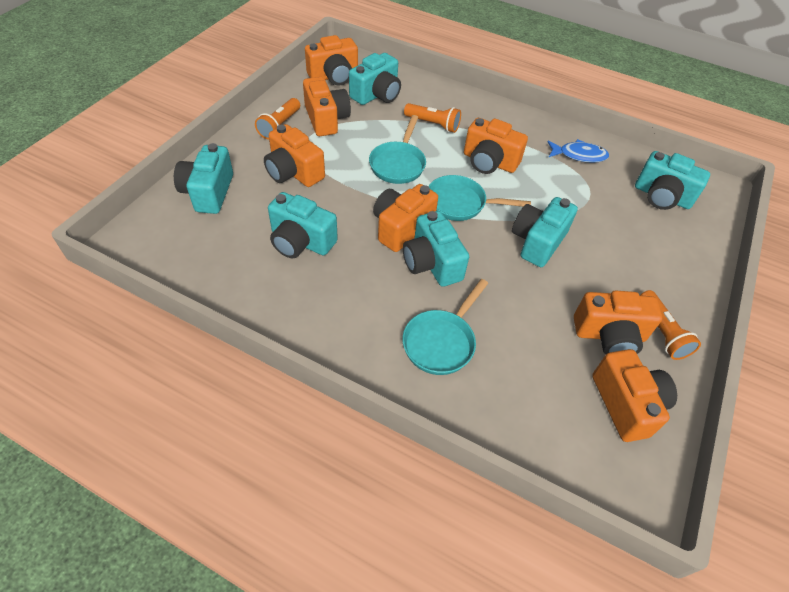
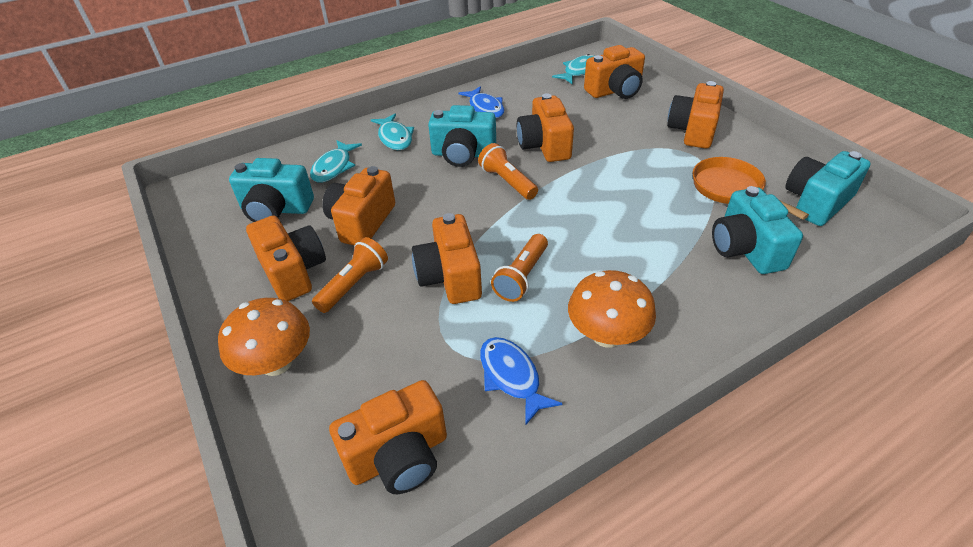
blue fish: 1 -> 2
orange mushroom: 0 -> 2
orange pan: 0 -> 1
turquoise camera: 6 -> 4
turquoise fish: 0 -> 3
turquoise pan: 3 -> 0

